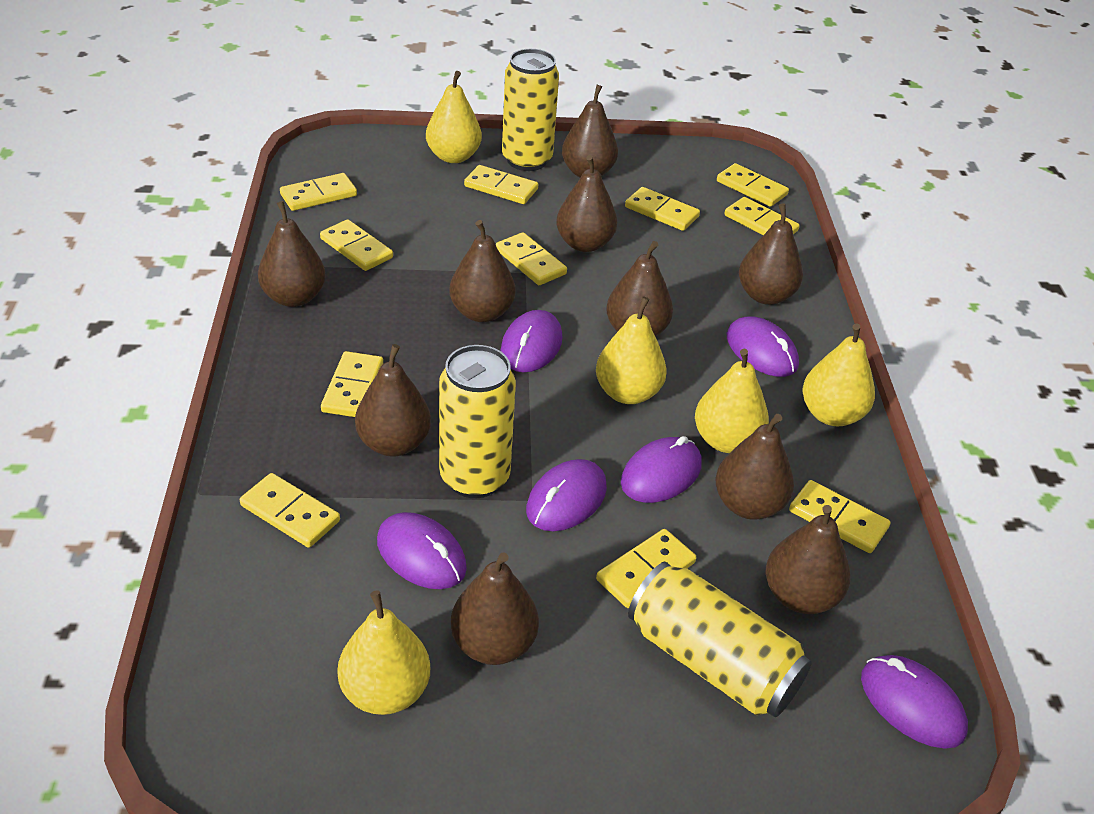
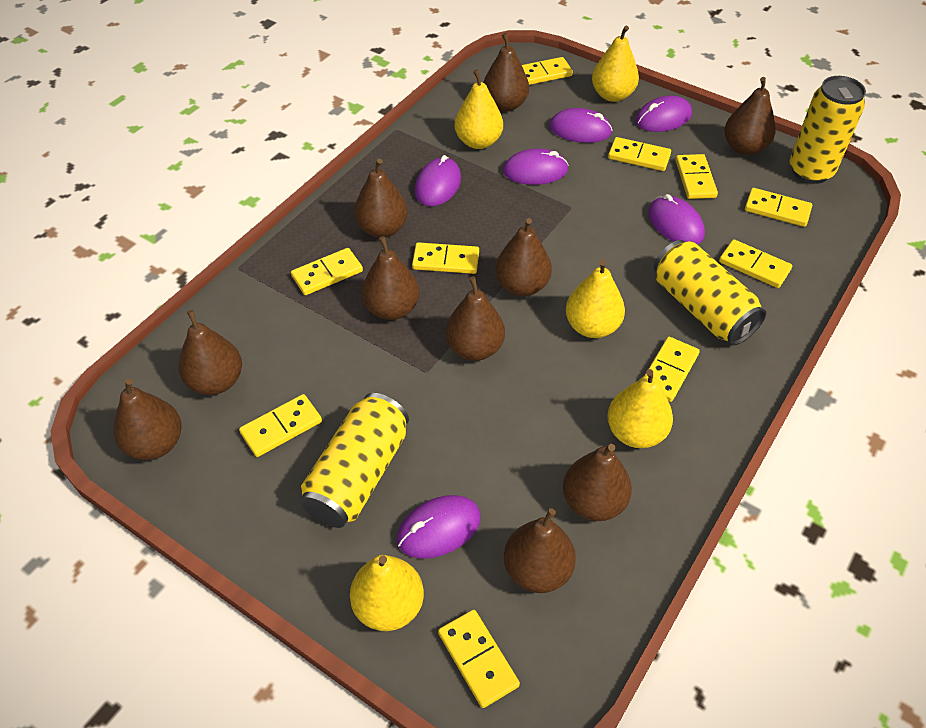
yellow domino: 11 -> 10

